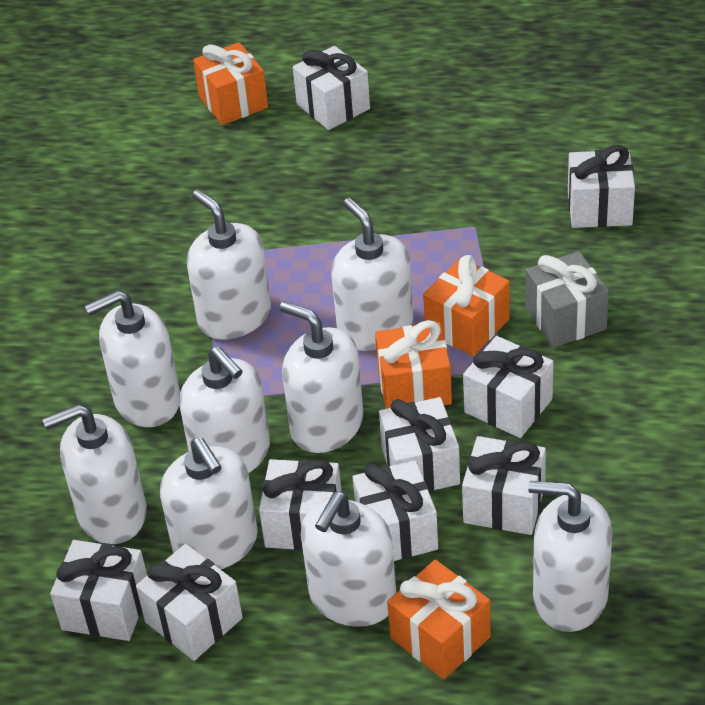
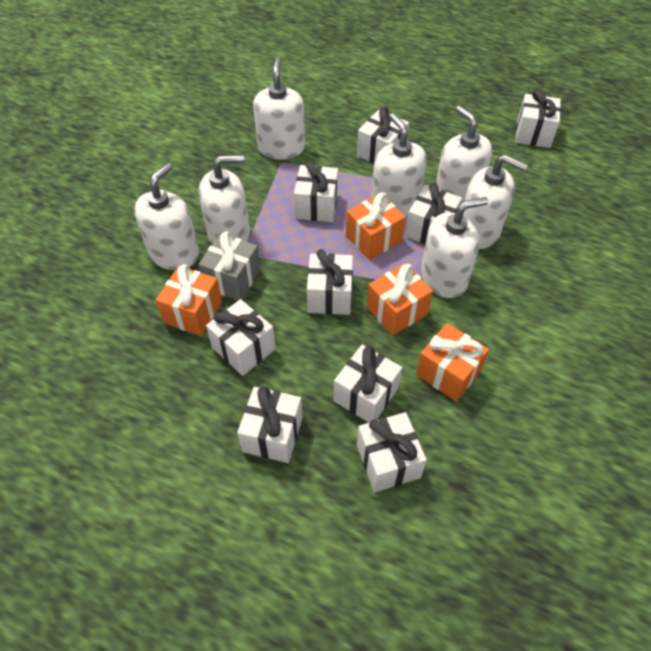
white soap dispenser: 9 -> 7

